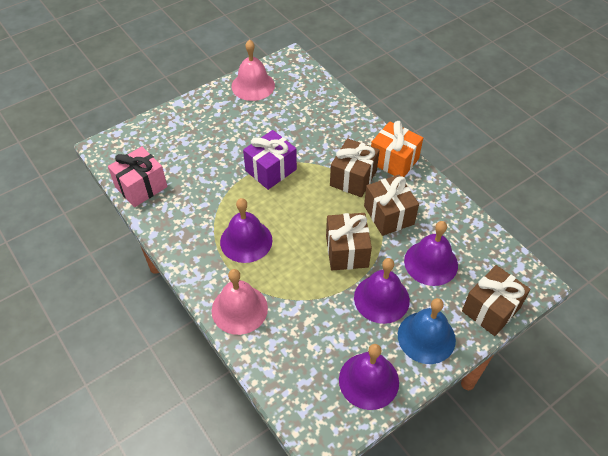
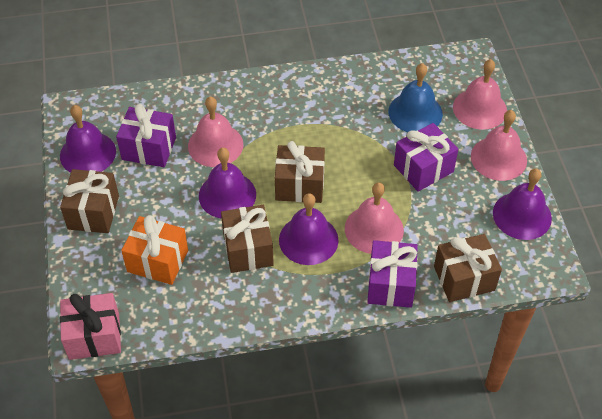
pink bell: 2 -> 4
purple gift: 1 -> 3

